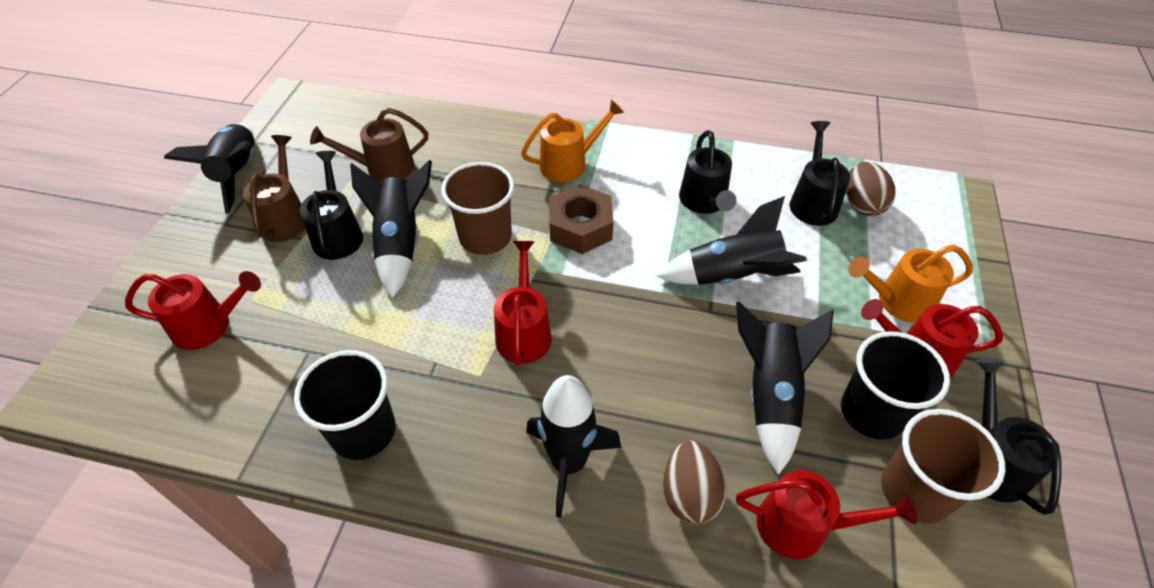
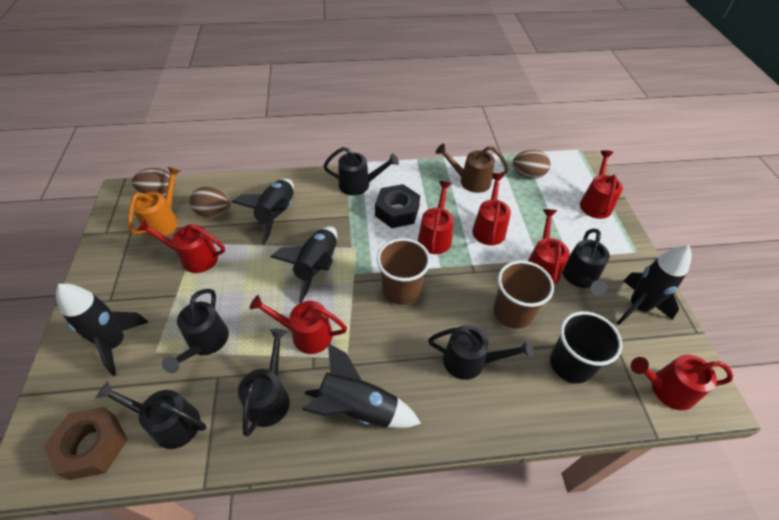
black cup: 2 -> 1
black nut: 0 -> 1
black watering can: 4 -> 6
brown egg: 2 -> 3
brown watering can: 2 -> 1
orange watering can: 2 -> 1
red watering can: 4 -> 7

